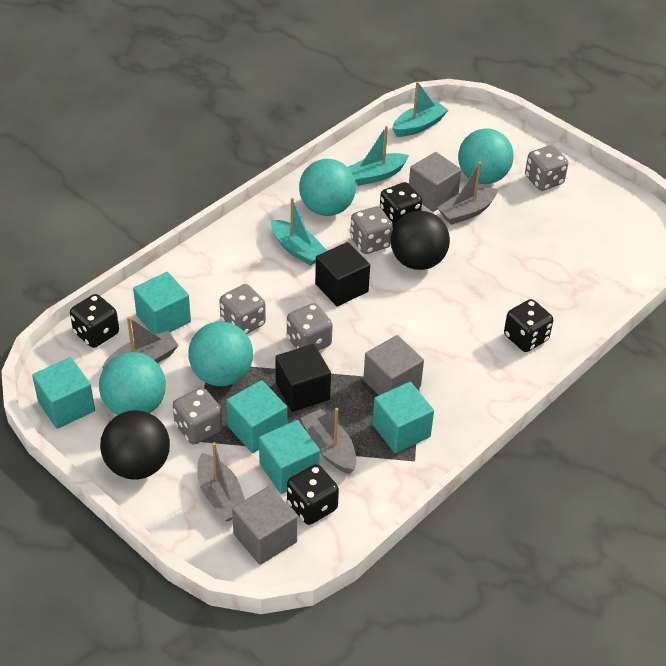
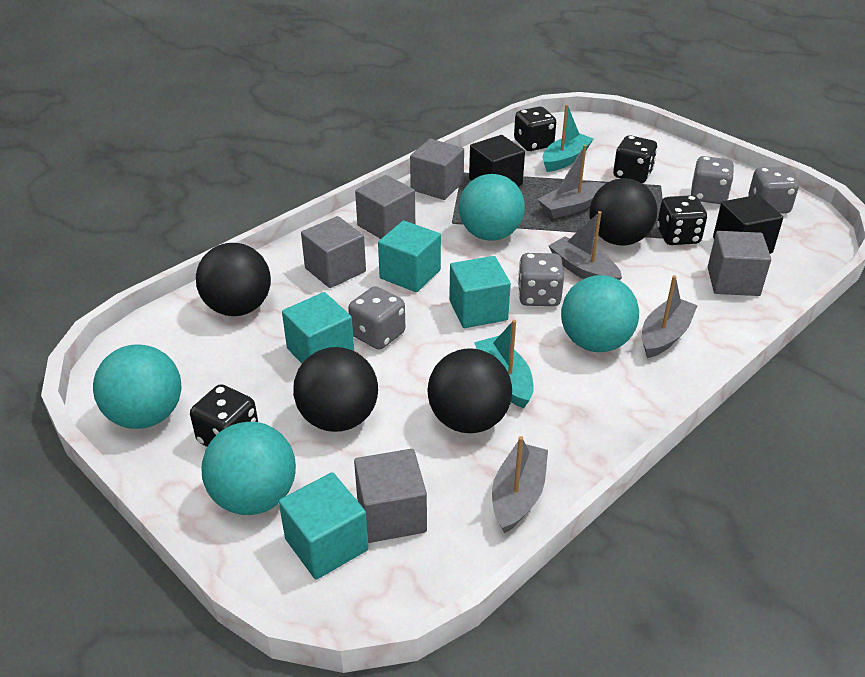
black ball: 2 -> 4
grey cube: 3 -> 5
grey dice: 5 -> 4
turquoise boat: 3 -> 2
turquoise cube: 5 -> 4

